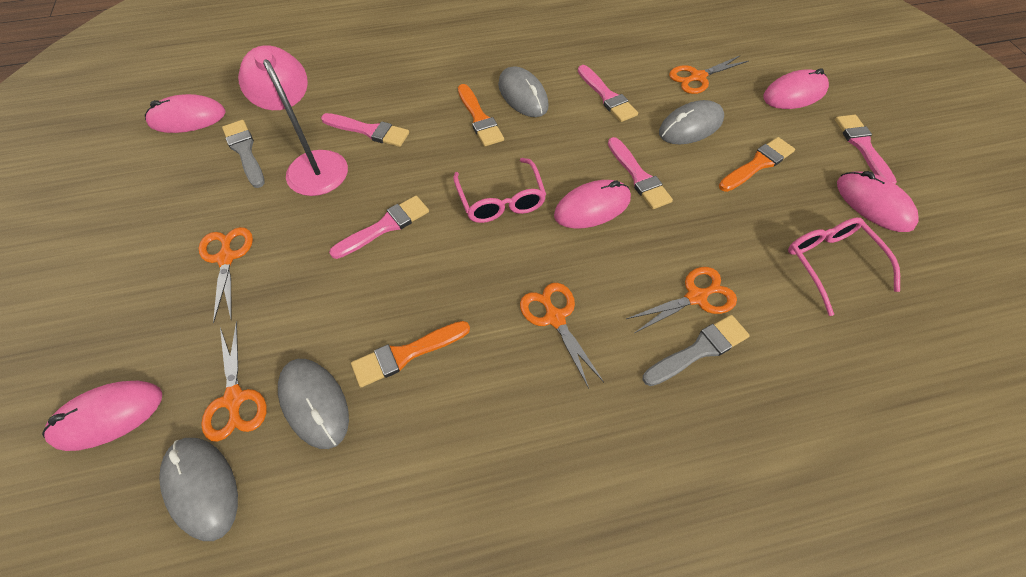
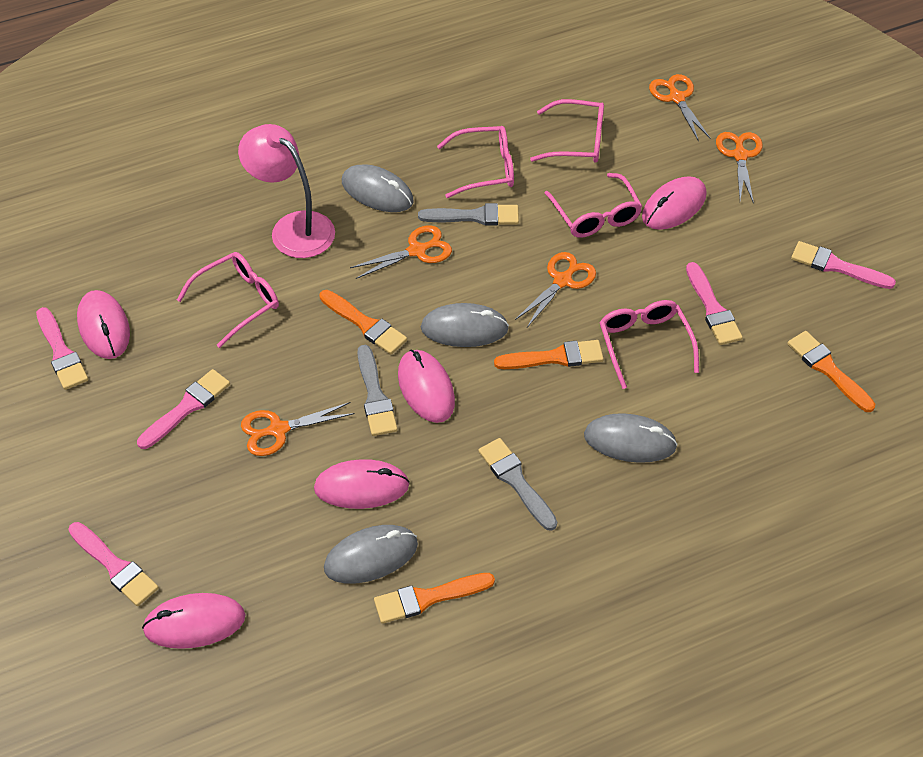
grey brush: 2 -> 3
orange brush: 3 -> 4
pink glasses: 2 -> 5

